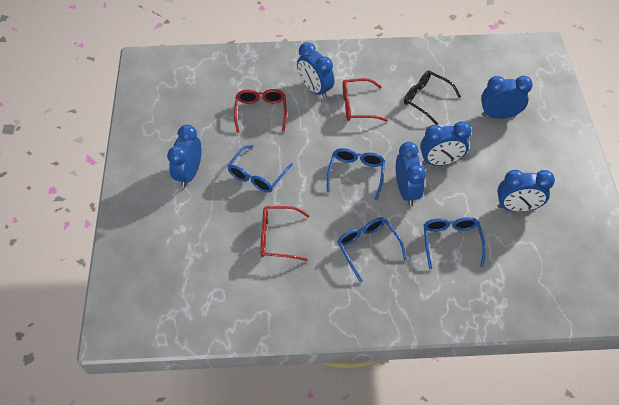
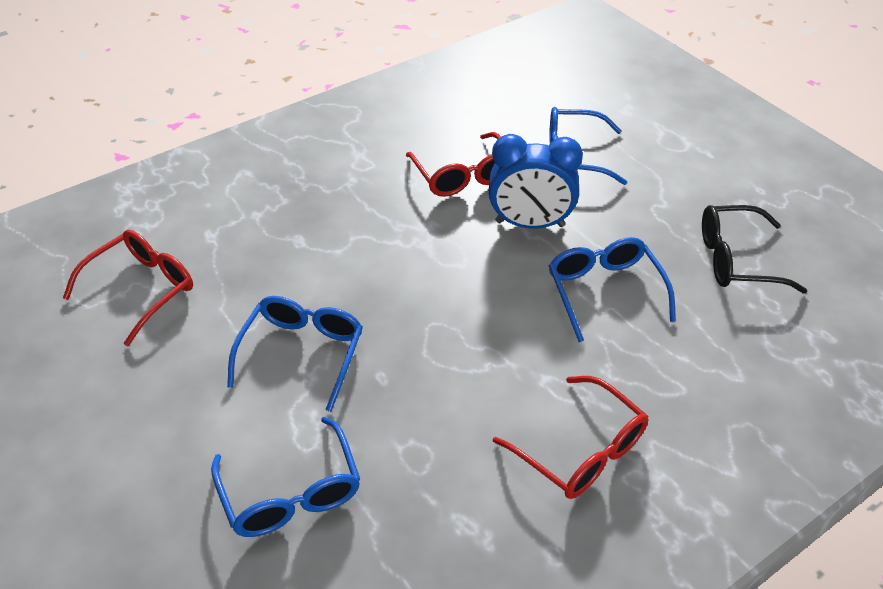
blue clock: 6 -> 1

